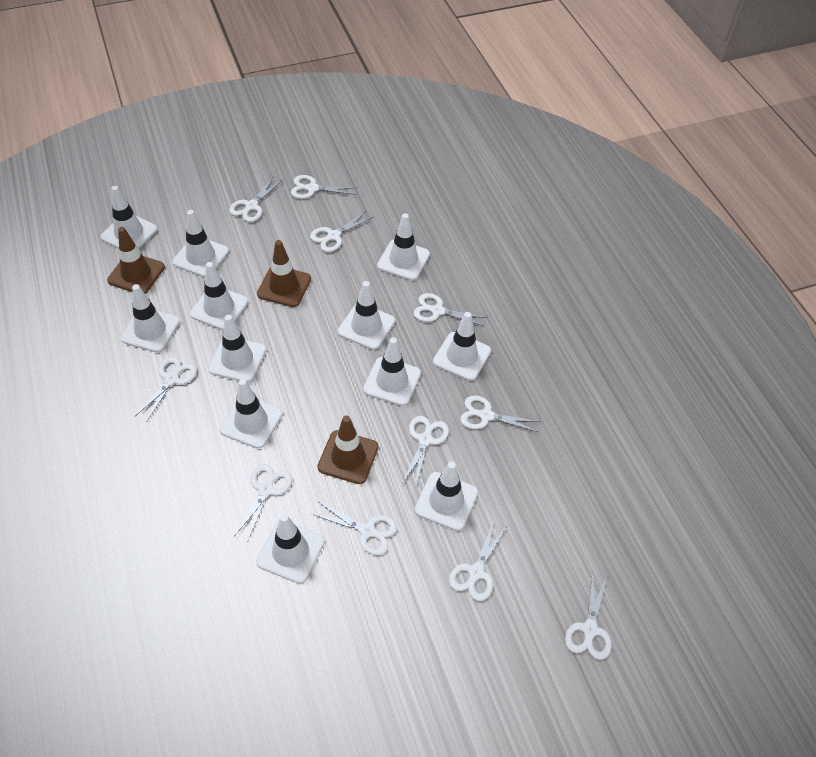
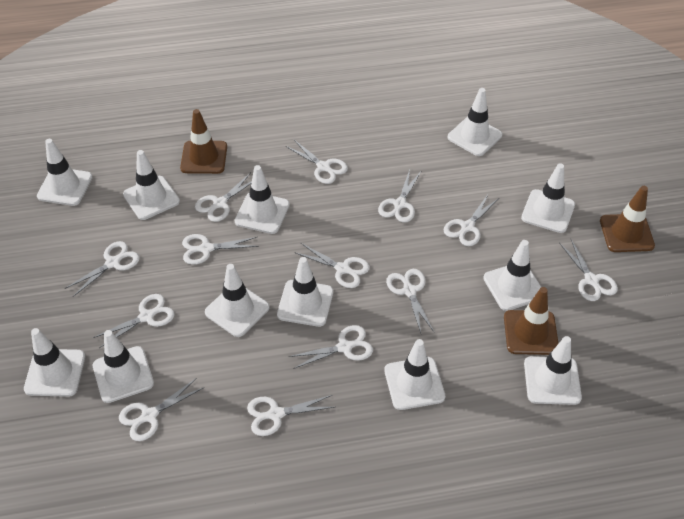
white scissors: 11 -> 13

